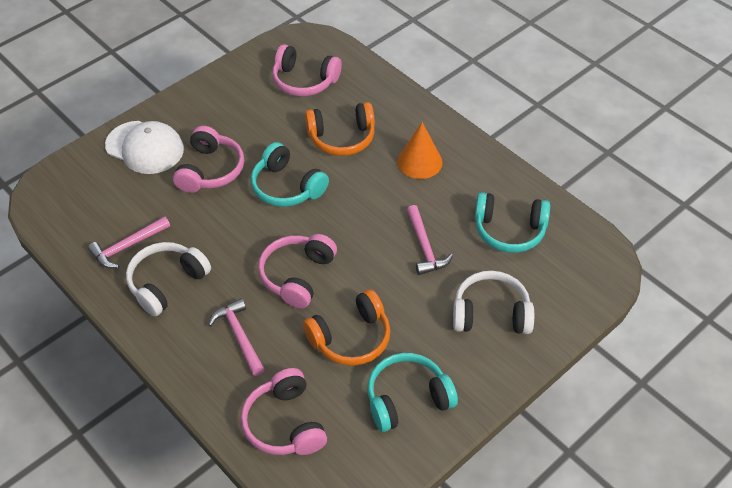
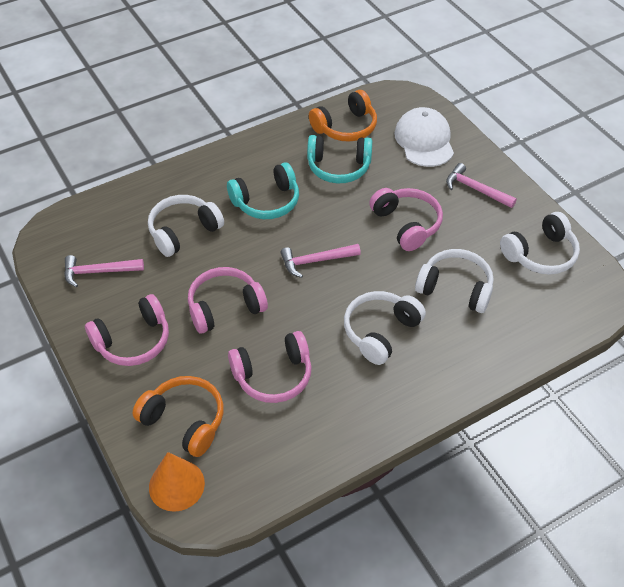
turquoise headphones: 3 -> 2
white headphones: 2 -> 4

